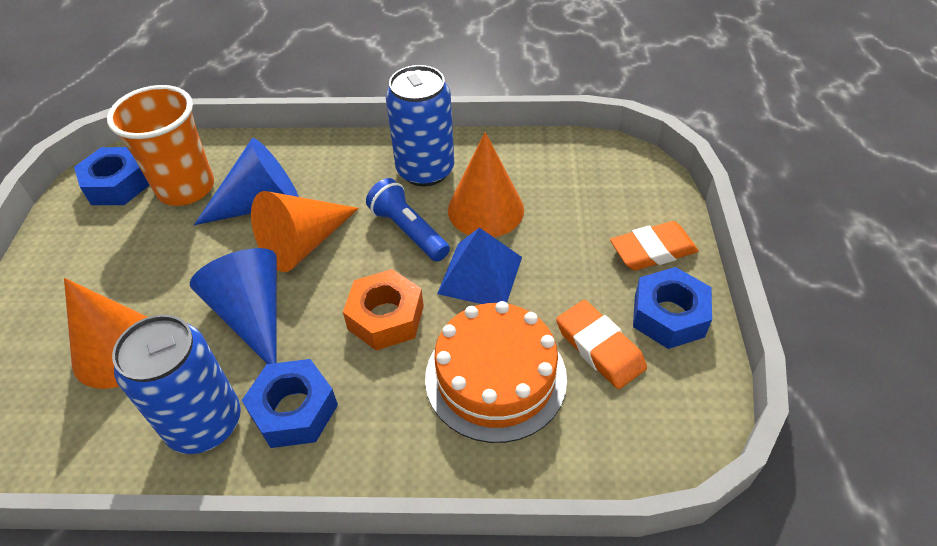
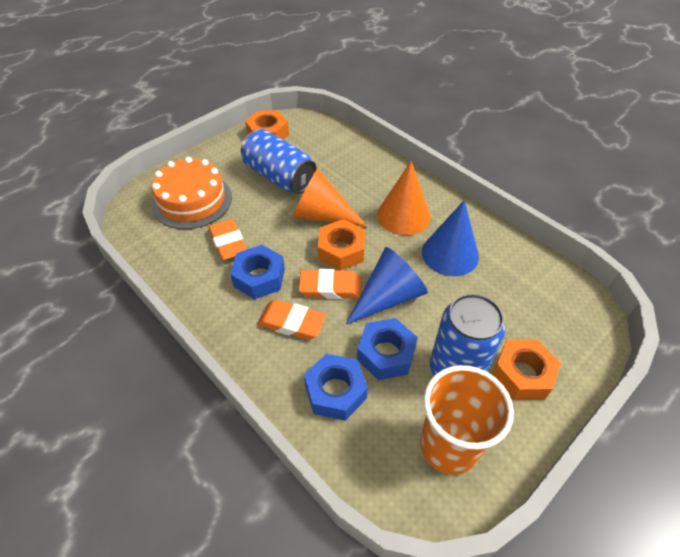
blue flashlight: 1 -> 0
blue pyramid: 1 -> 0
orange cone: 3 -> 2
orange eraser: 2 -> 3
orange nut: 1 -> 3

